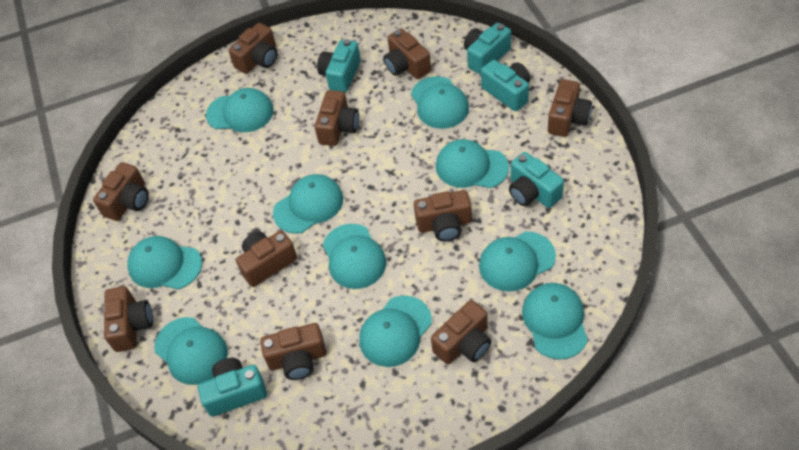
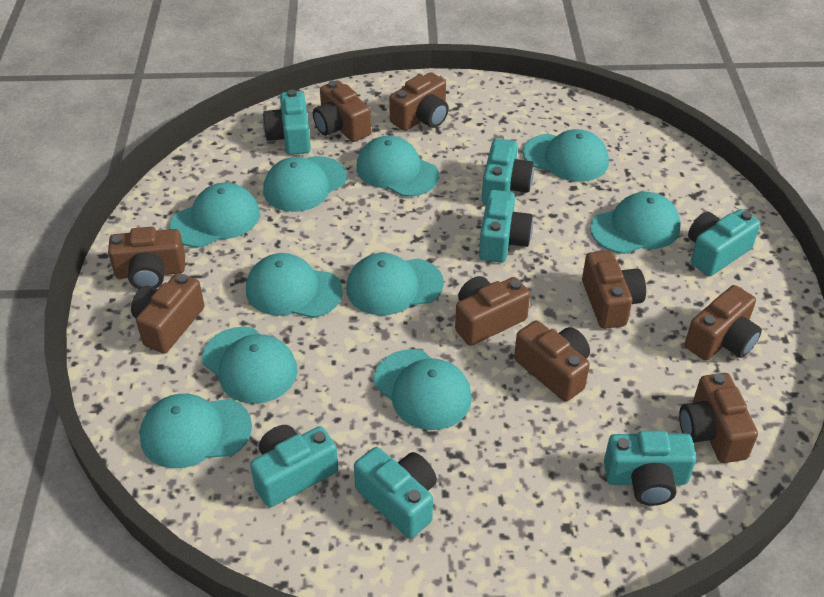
brown camera: 10 -> 9
turquoise camera: 5 -> 7

